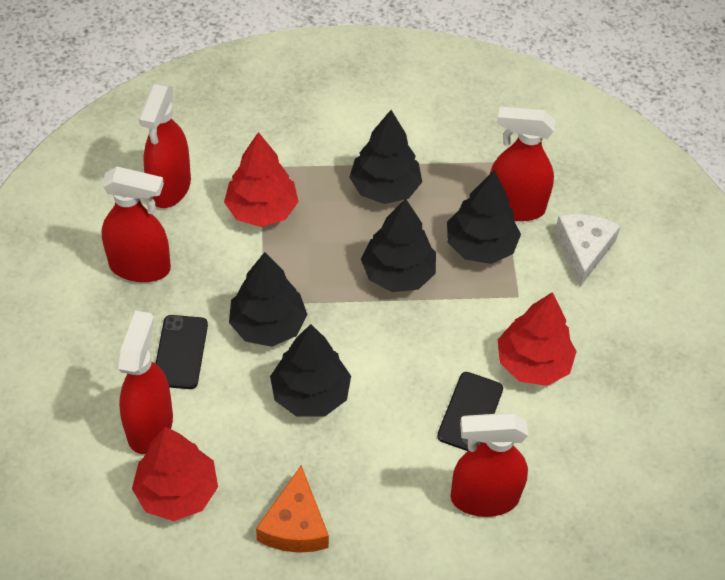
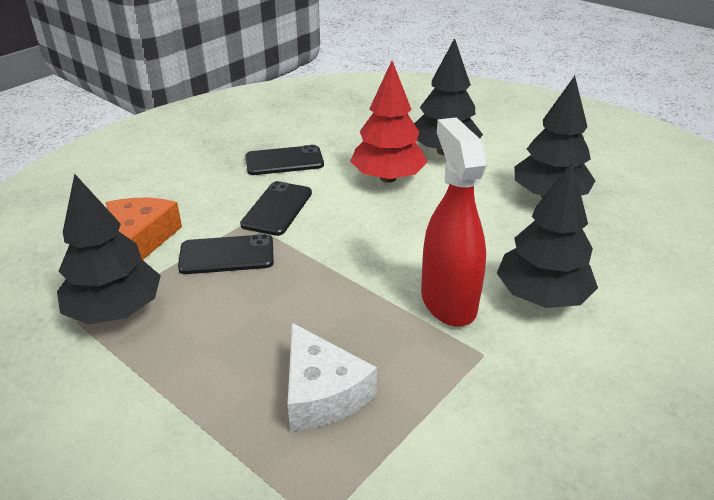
black phone: 2 -> 3
black tree: 5 -> 4
red spray bottle: 5 -> 1
red tree: 3 -> 1

